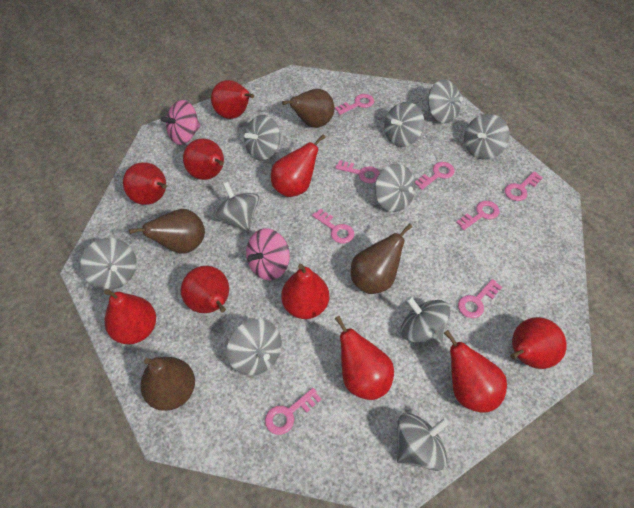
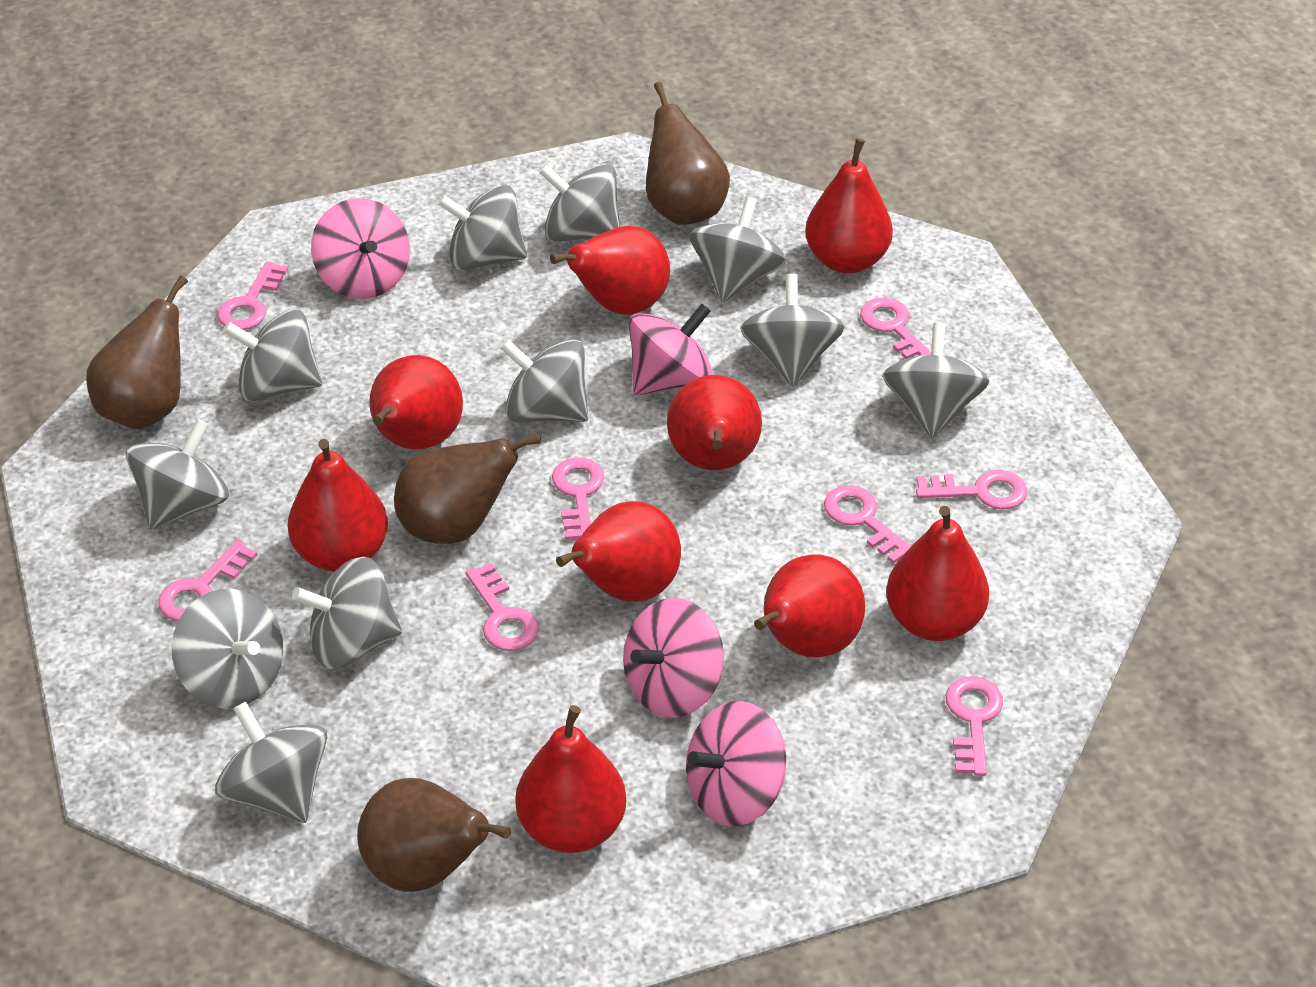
grey spinning top: 10 -> 11
pink spinning top: 2 -> 4
red pear: 10 -> 9

